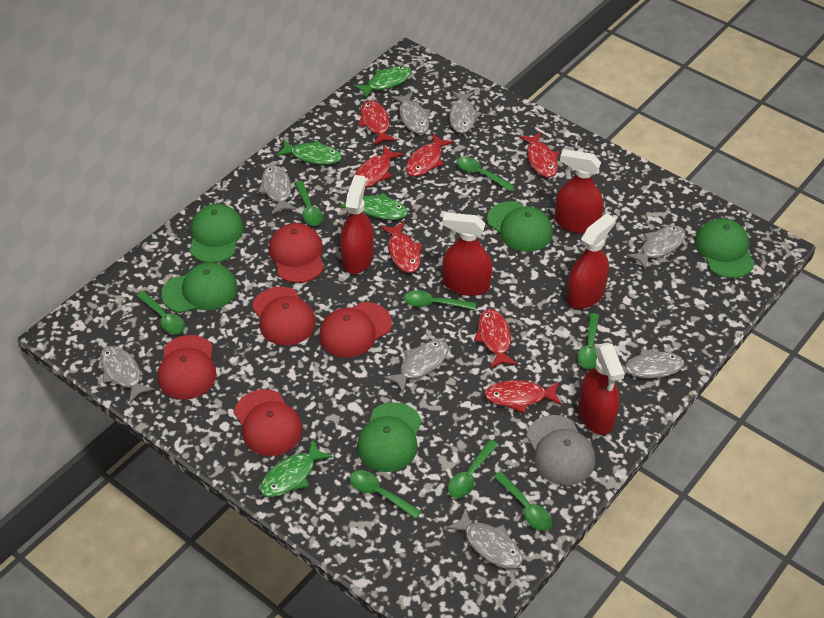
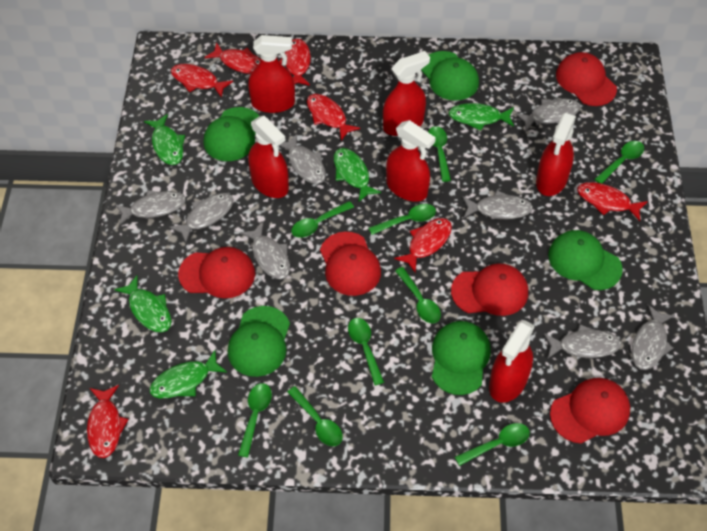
green fish: 4 -> 5
green spoon: 8 -> 9
grey cap: 1 -> 0
red spray bottle: 5 -> 6

